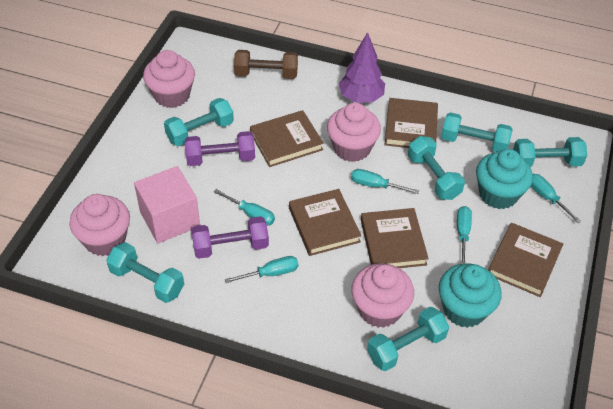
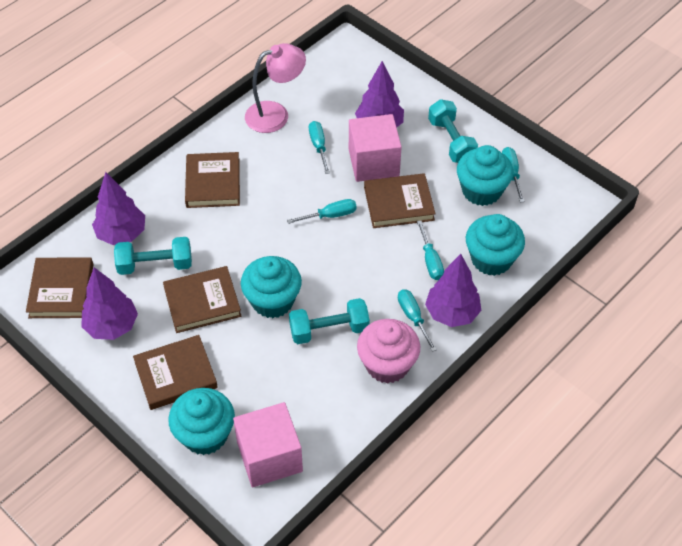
brown dumbbell: 1 -> 0
pink cube: 1 -> 2
pink cupcake: 4 -> 1
pink lamp: 0 -> 1
purple dumbbell: 2 -> 0
purple tree: 1 -> 4
turquoise cupcake: 2 -> 4
turquoise dumbbell: 6 -> 3

